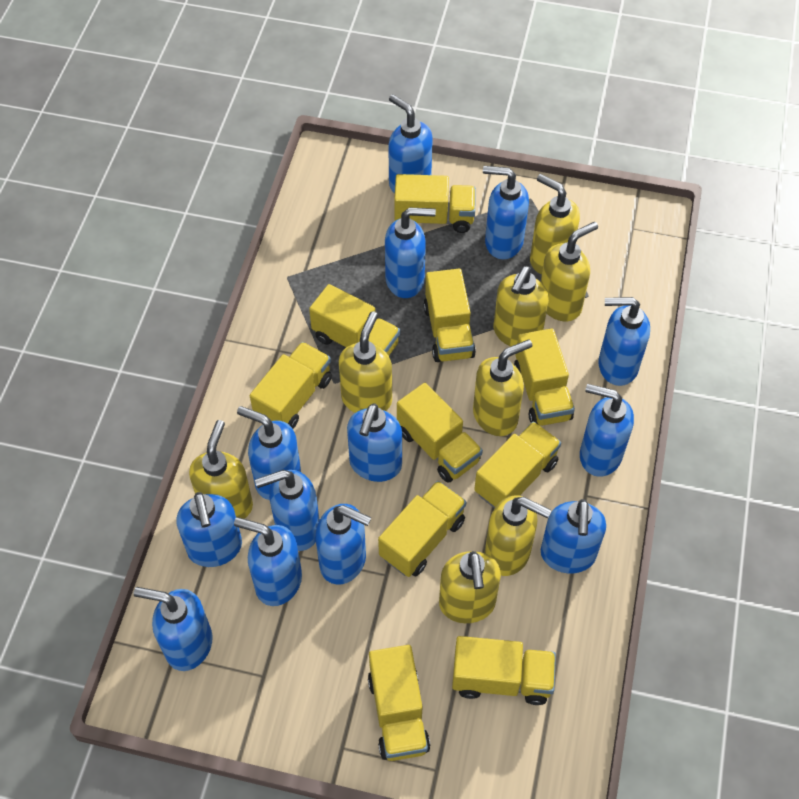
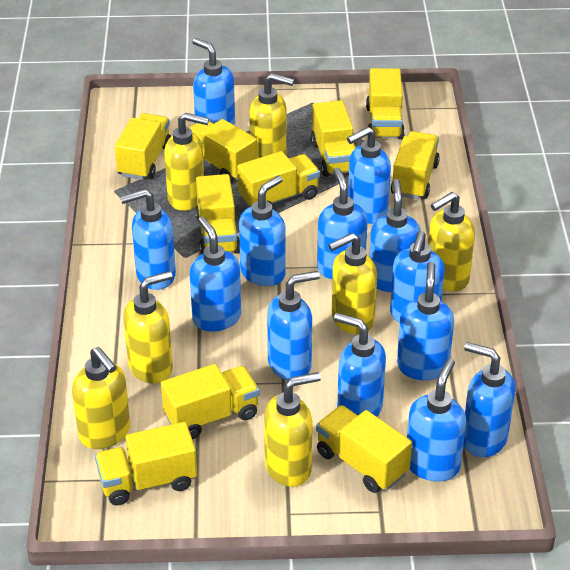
yellow soap dispenser: 8 -> 7

